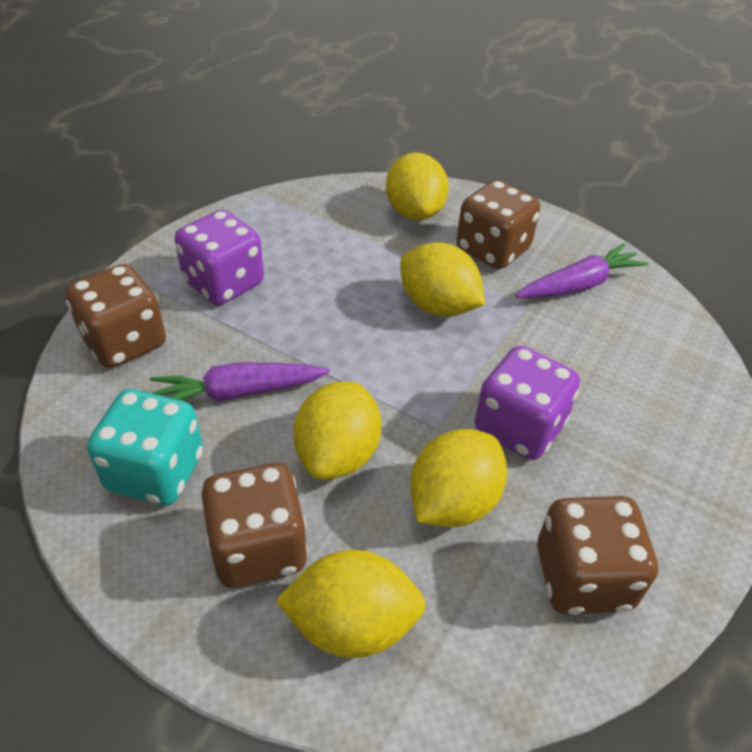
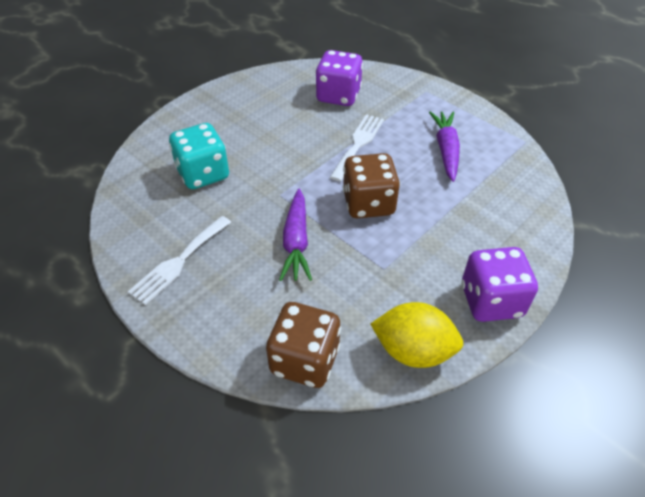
brown dice: 4 -> 2
white fork: 0 -> 2
yellow lemon: 5 -> 1

